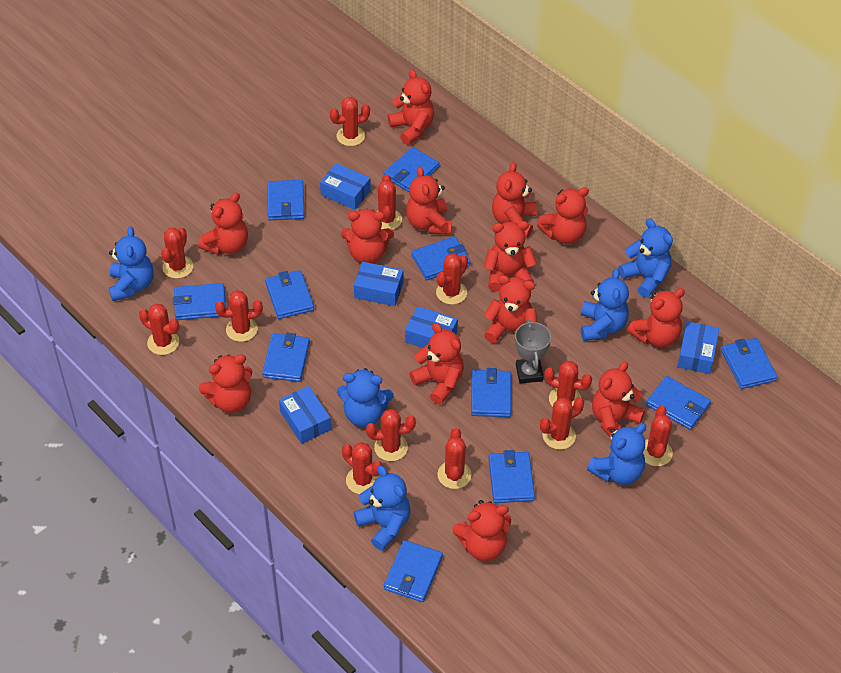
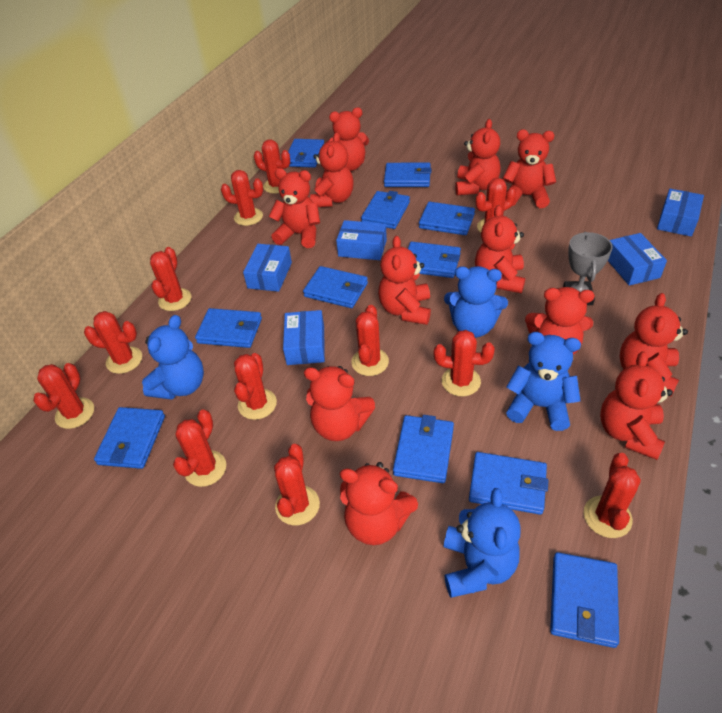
blue teddy bear: 6 -> 4
red teddy bear: 13 -> 12

